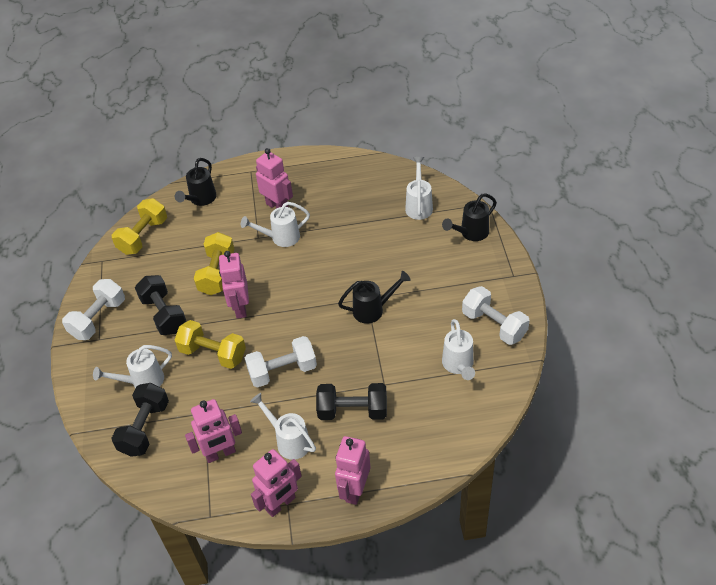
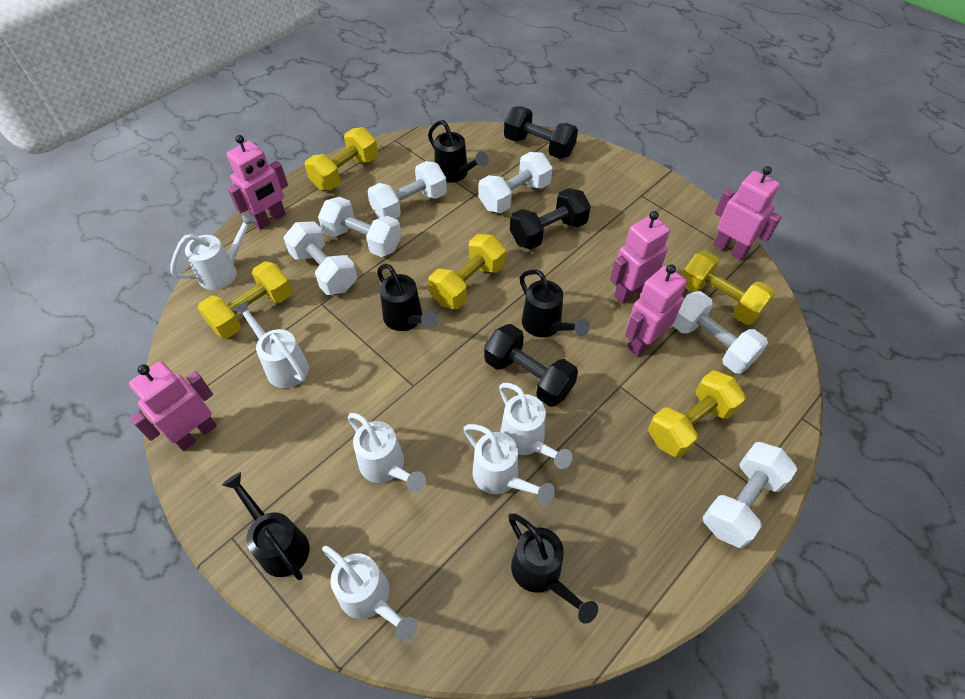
black watering can: 3 -> 5
white dumbbell: 3 -> 6
white watering can: 5 -> 6
yellow dumbbell: 3 -> 5

